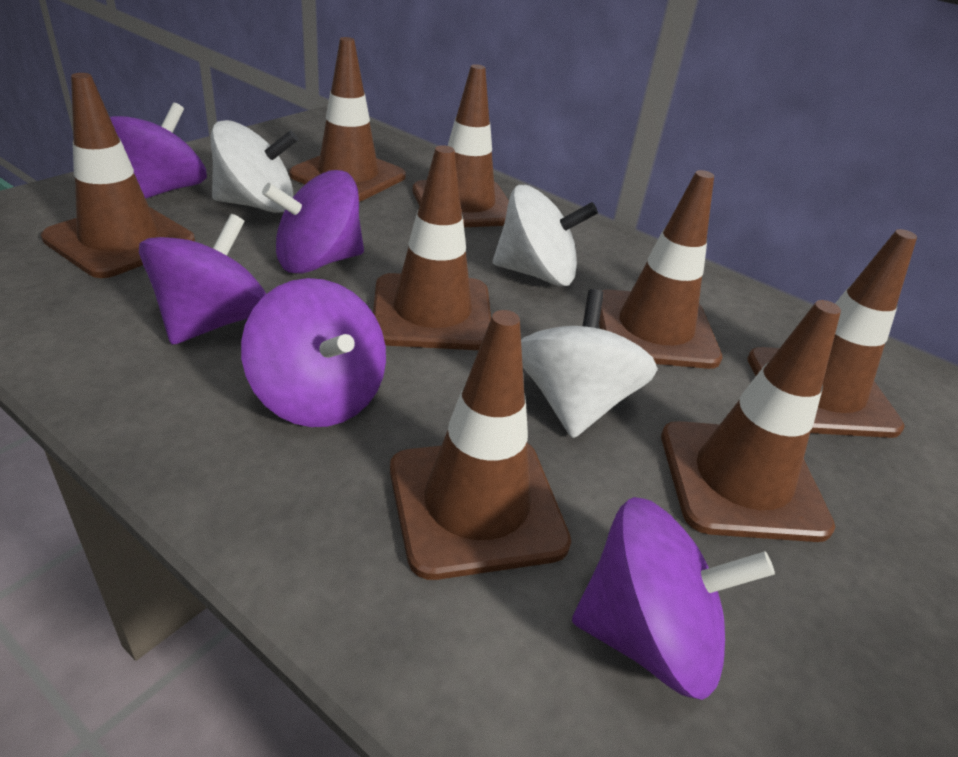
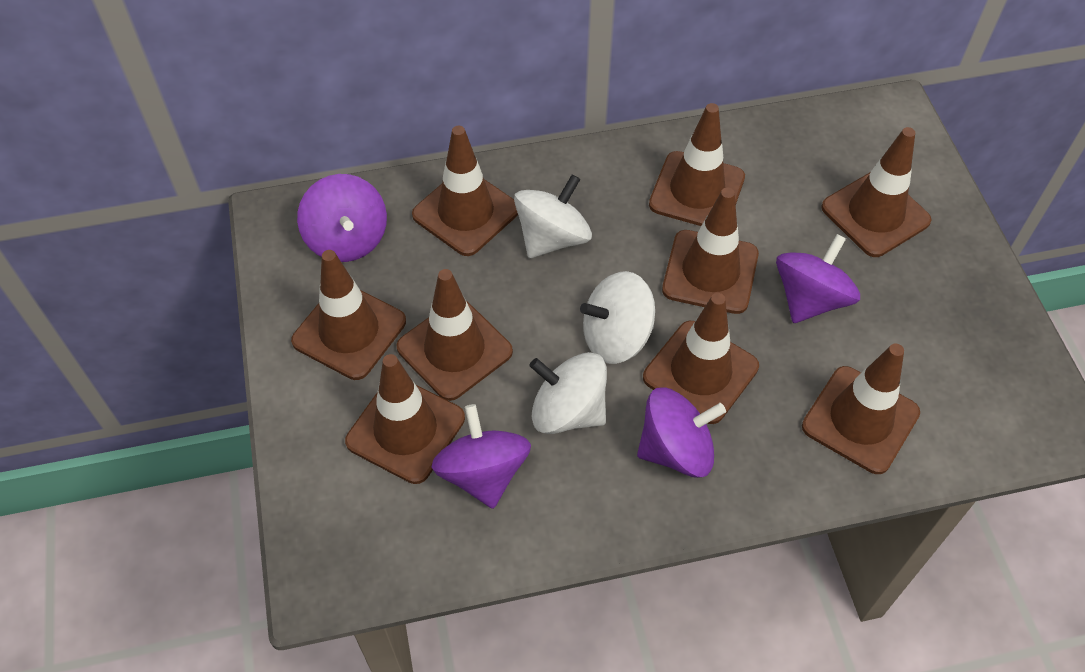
brown traffic cone: 8 -> 9
purple spinning top: 5 -> 4

